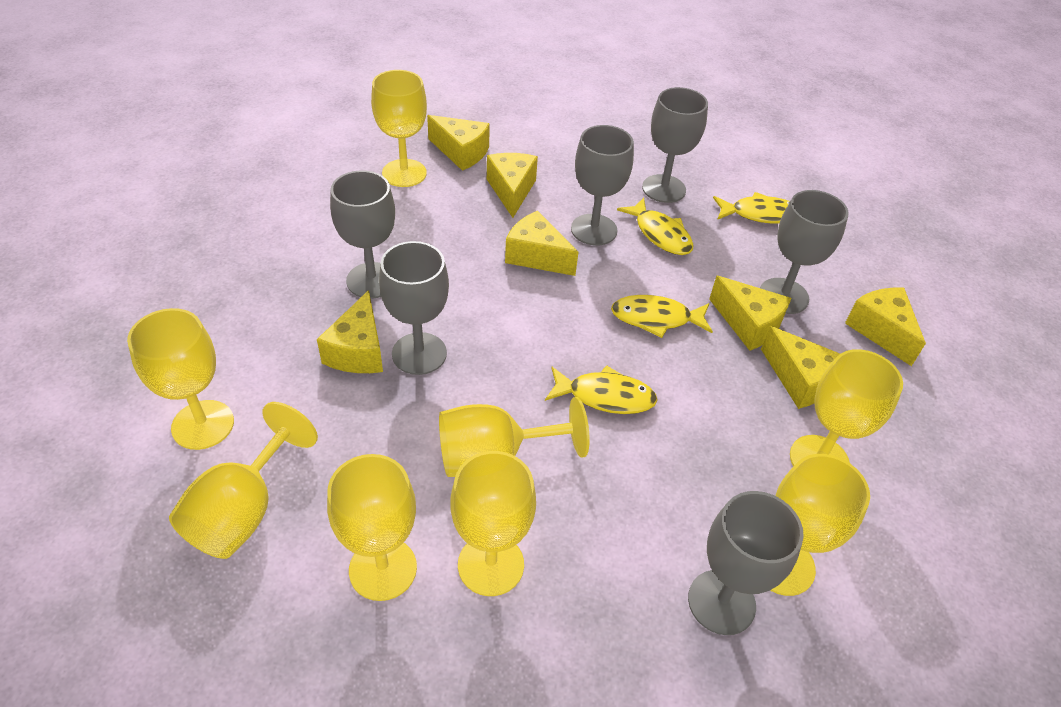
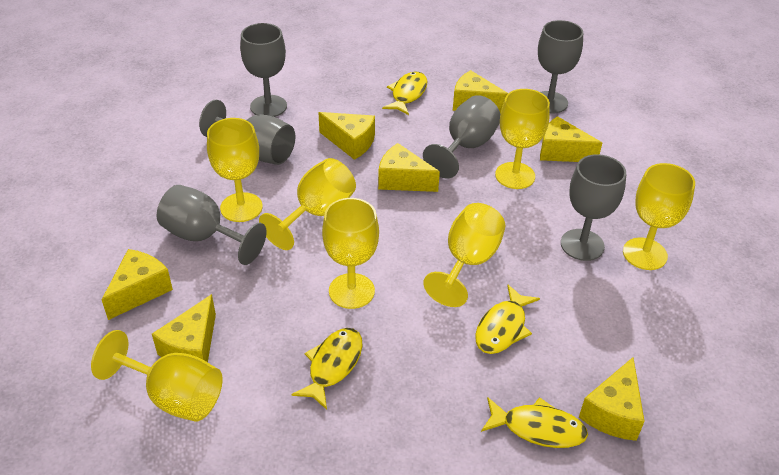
yellow goblet: 8 -> 7

